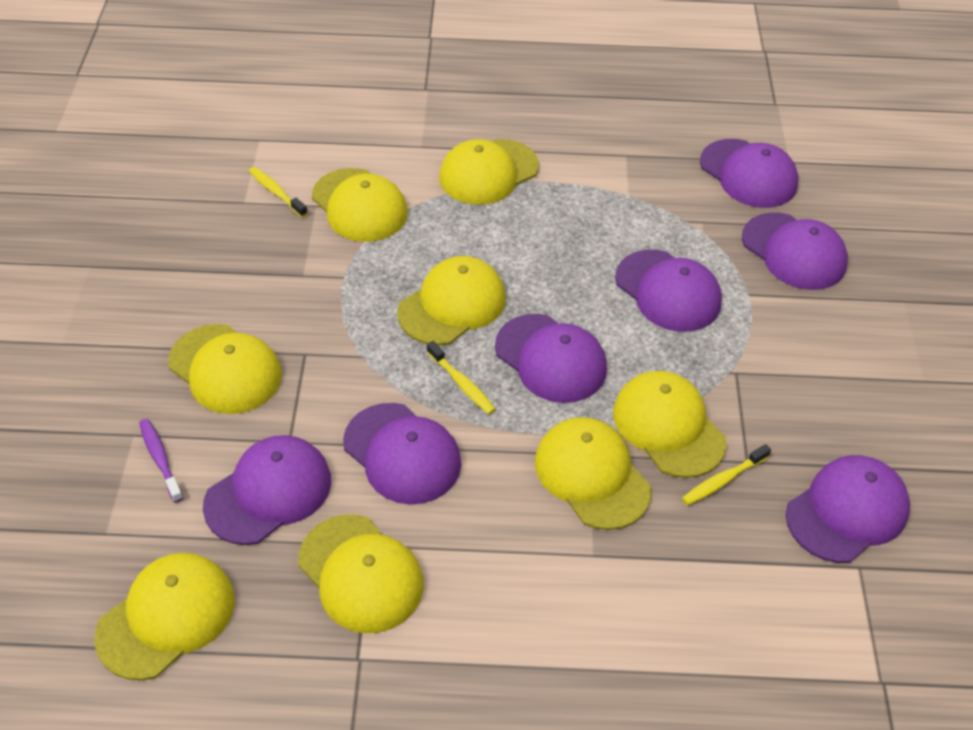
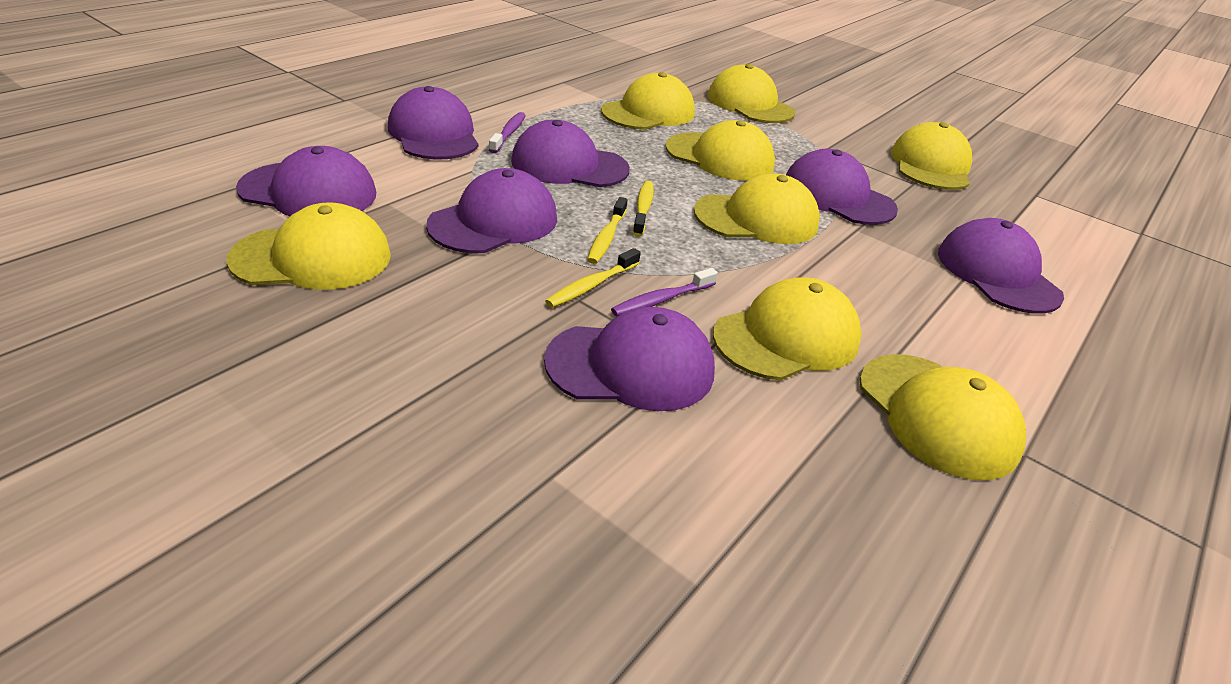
purple toothbrush: 1 -> 2

